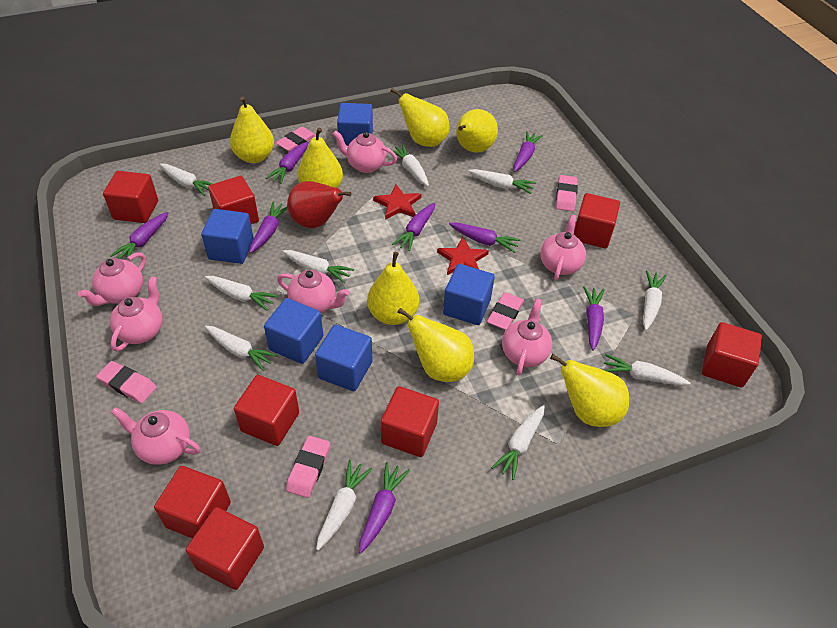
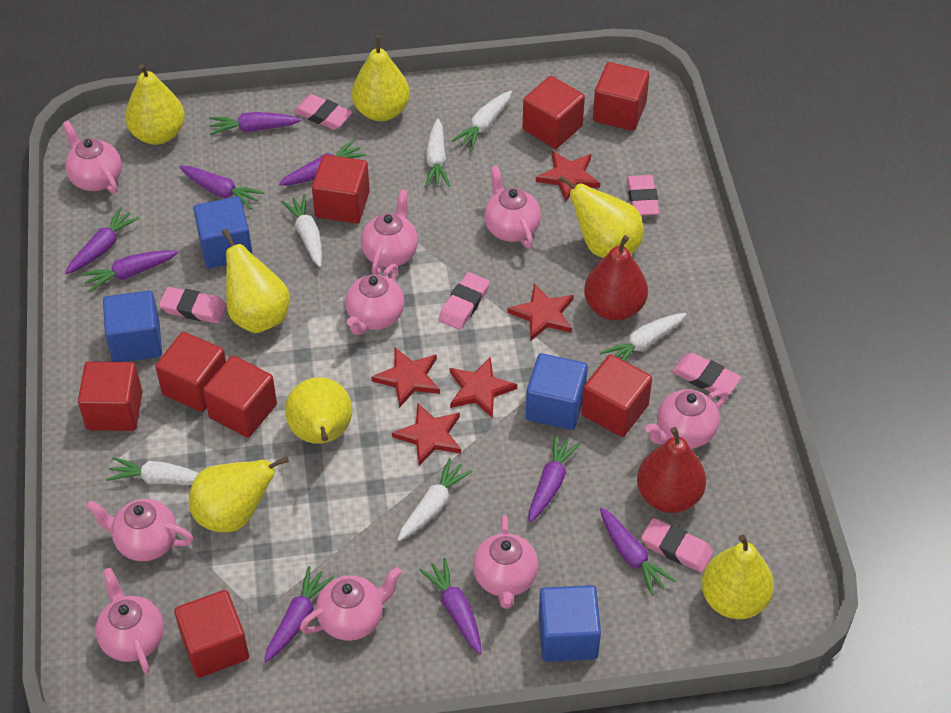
blue cube: 5 -> 4
pink eraser: 5 -> 6
pink teapot: 7 -> 9
purple carrot: 8 -> 9
red pear: 1 -> 2
red star: 2 -> 5
white carrot: 10 -> 6

